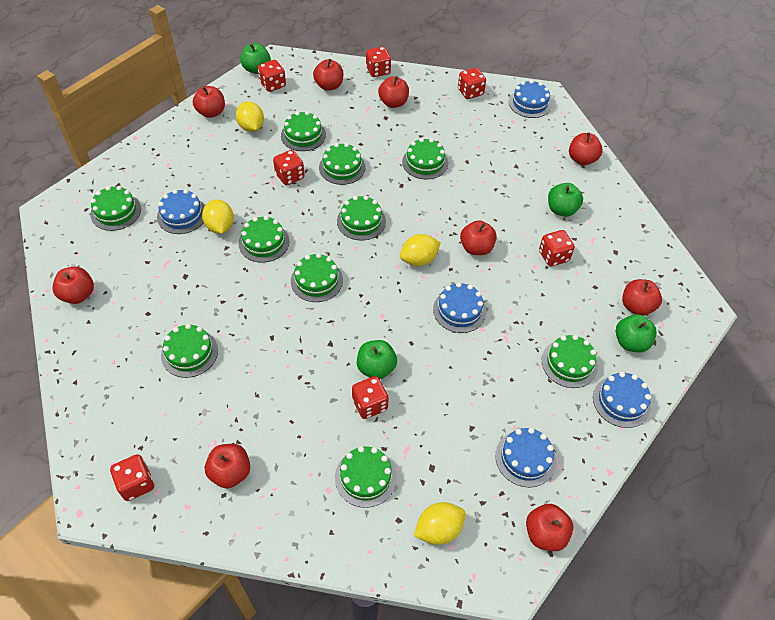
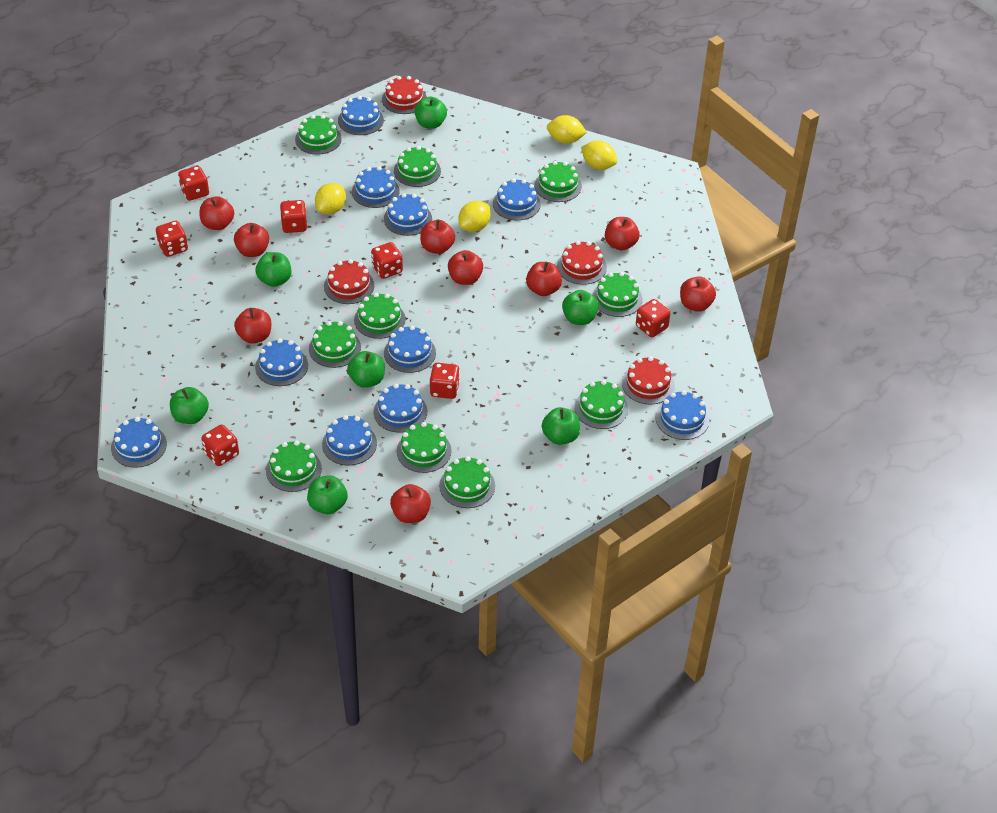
blue cake: 5 -> 10
green apple: 4 -> 7
red cake: 0 -> 4

